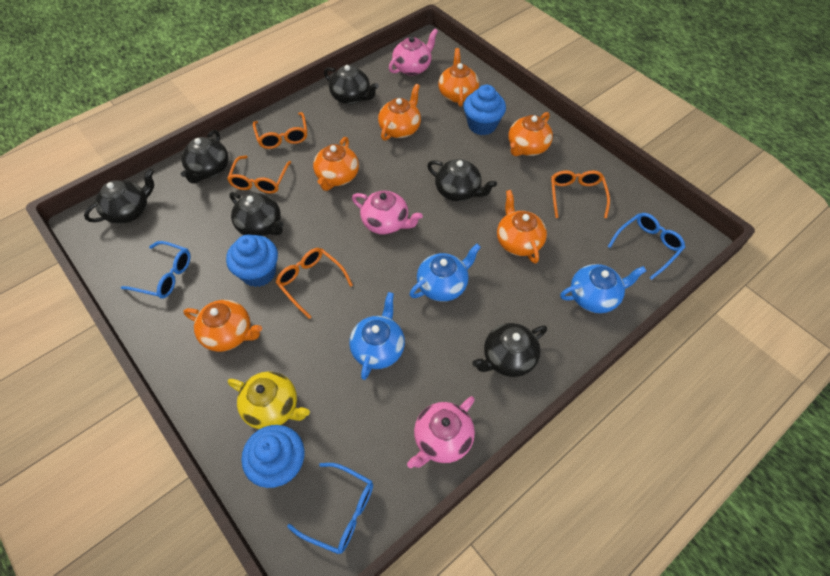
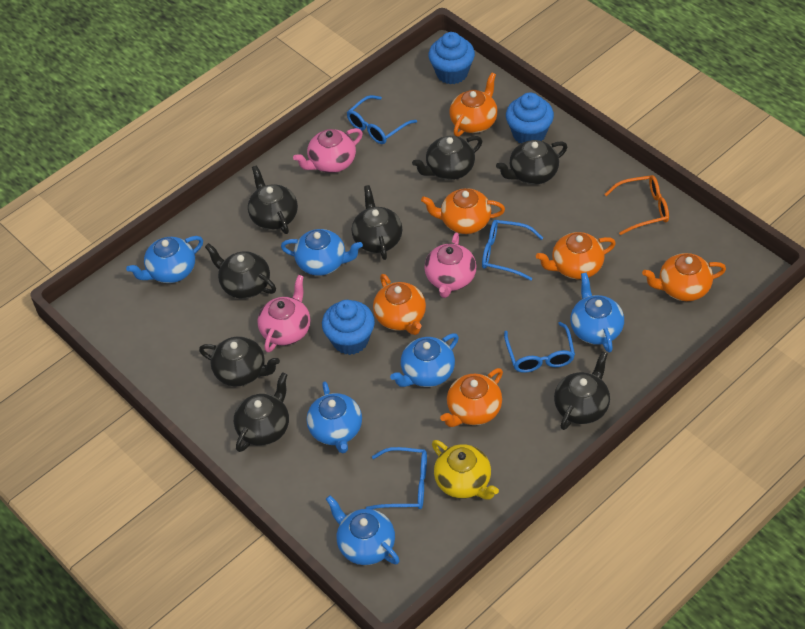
black teapot: 6 -> 8
blue glasses: 3 -> 4
blue teapot: 3 -> 6
orange glasses: 4 -> 1

